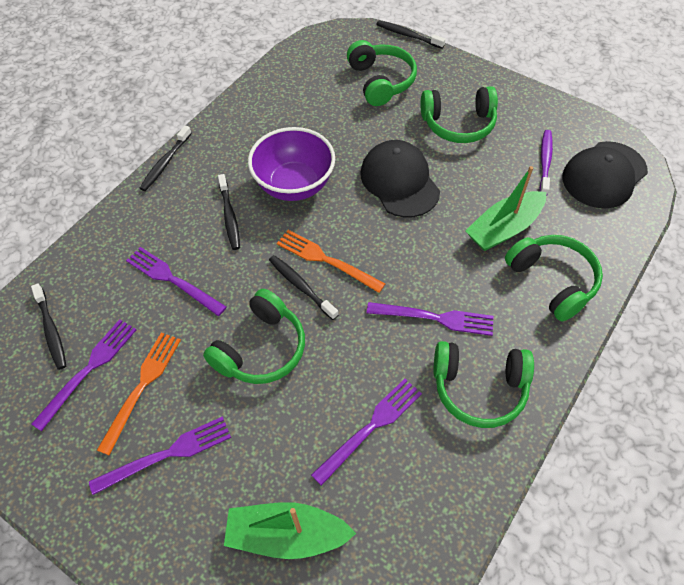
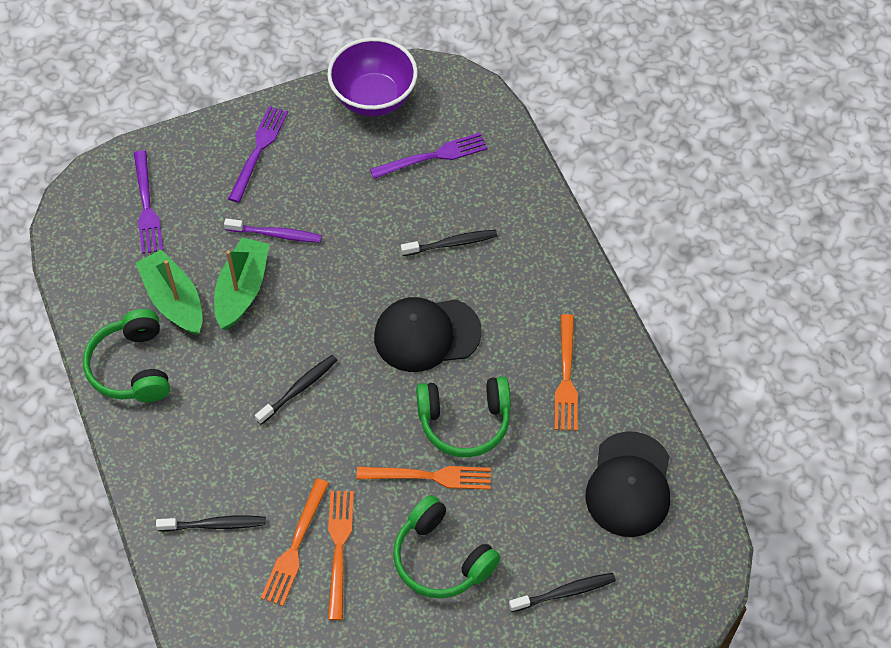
black toothbrush: 5 -> 4
green headphones: 5 -> 3
orange fork: 2 -> 4
purple fork: 5 -> 3

